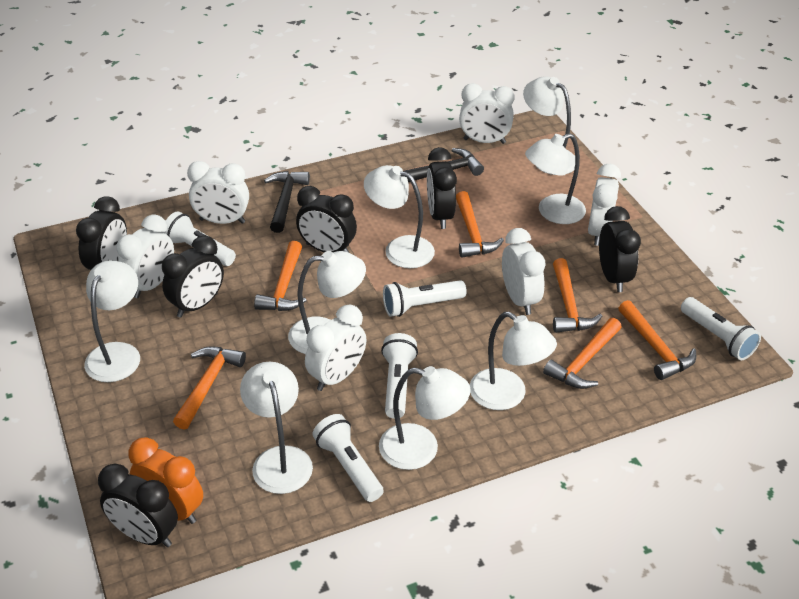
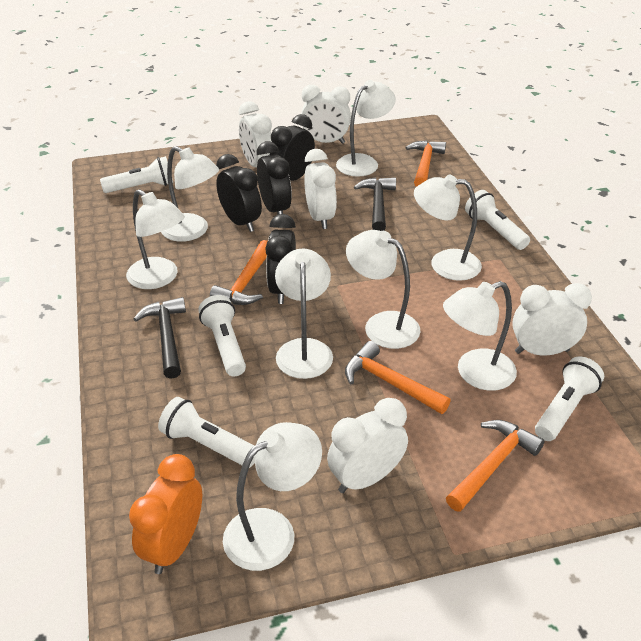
black clock: 6 -> 4
orange hammer: 6 -> 4
white clock: 6 -> 5

